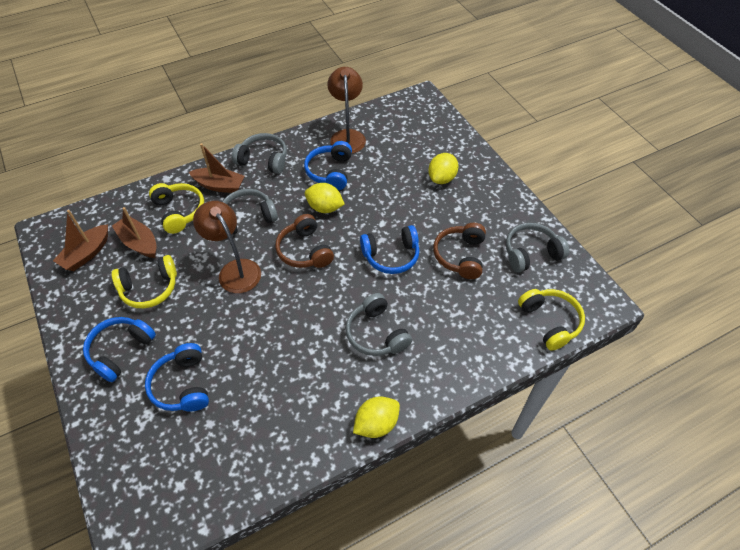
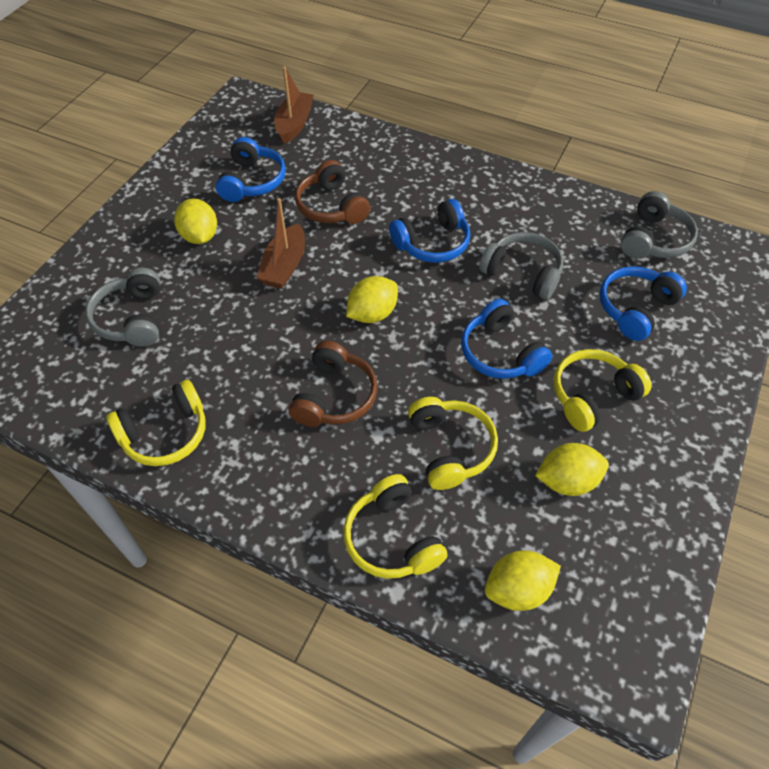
brown boat: 3 -> 2
brown lamp: 2 -> 0
grey headphones: 4 -> 3
yellow headphones: 3 -> 4
yellow lemon: 3 -> 4

